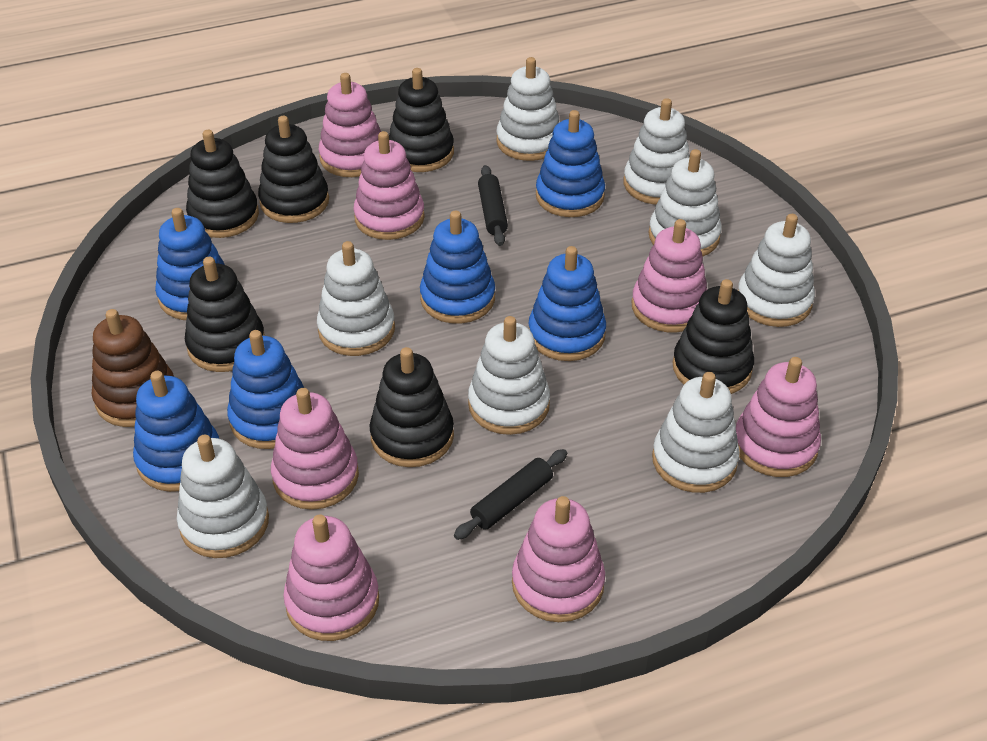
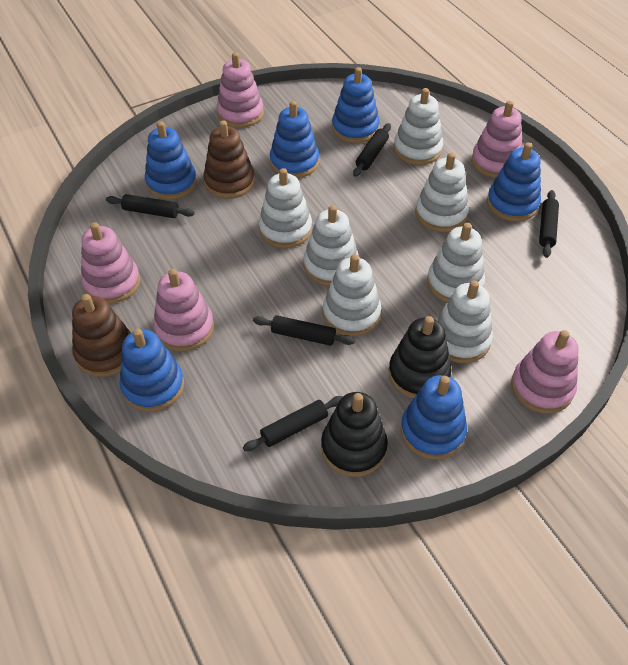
black rolling pin: 2 -> 5
black stacking toy: 6 -> 2
brown stacking toy: 1 -> 2
pink stacking toy: 7 -> 5
white stacking toy: 8 -> 7

